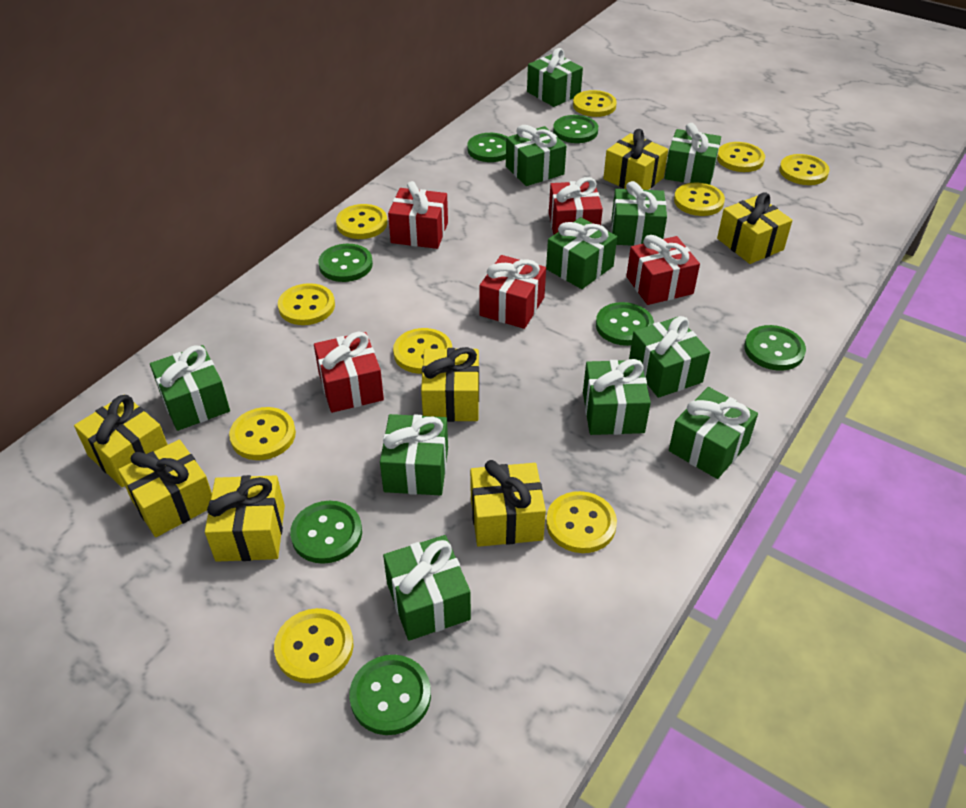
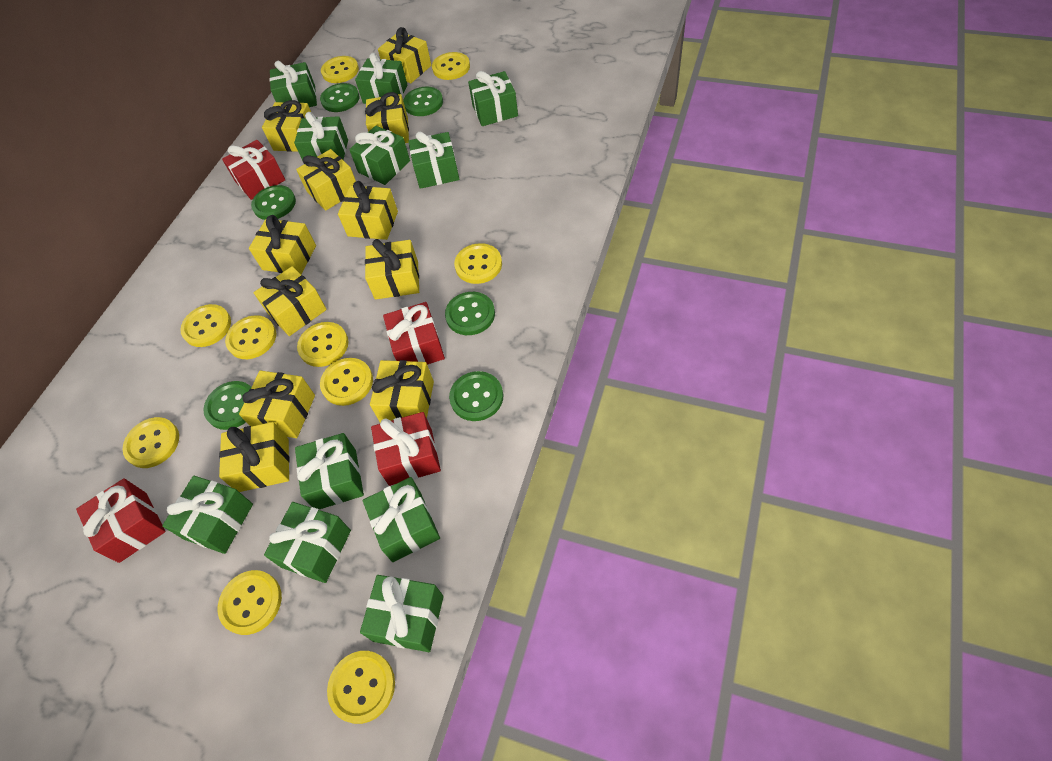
green button: 7 -> 6
red gift: 5 -> 4
yellow gift: 7 -> 11

